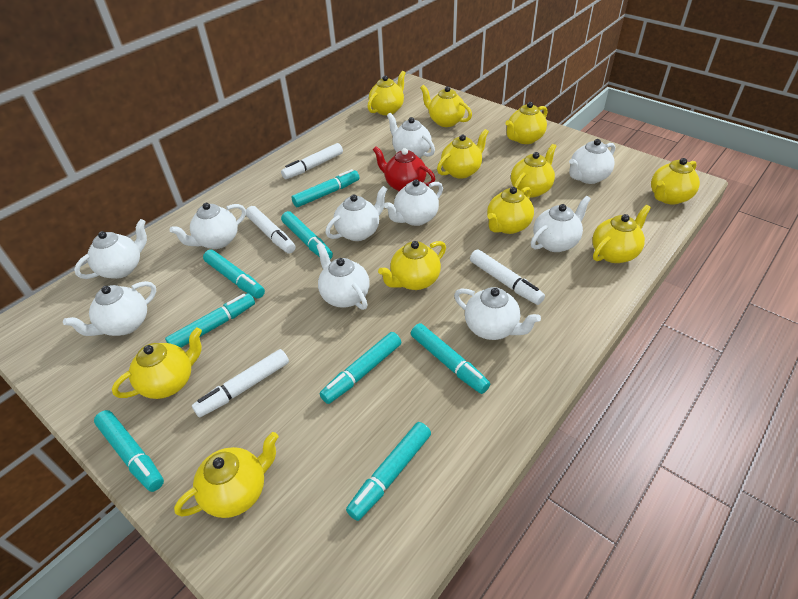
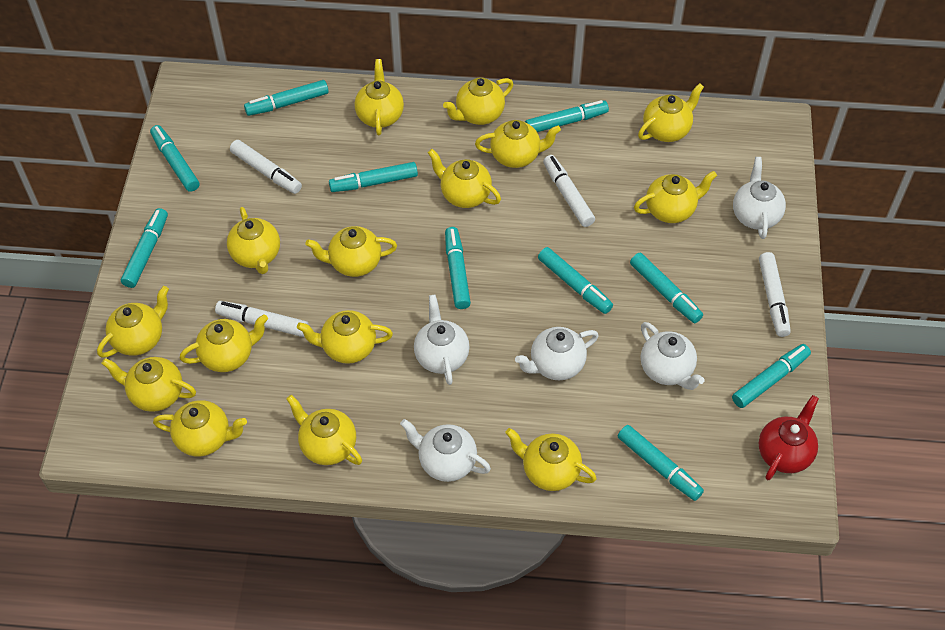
turquoise marker: 8 -> 10
white teapot: 10 -> 5
yellow teapot: 11 -> 15

